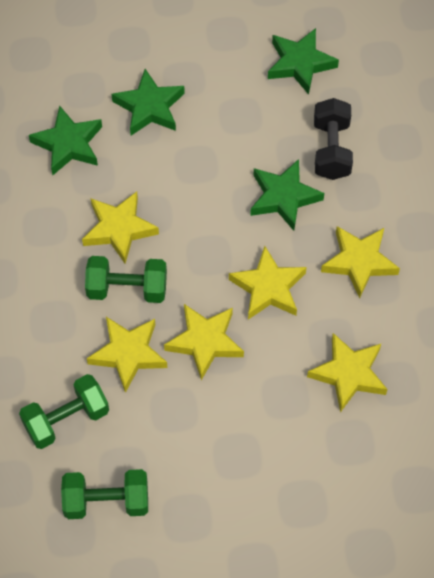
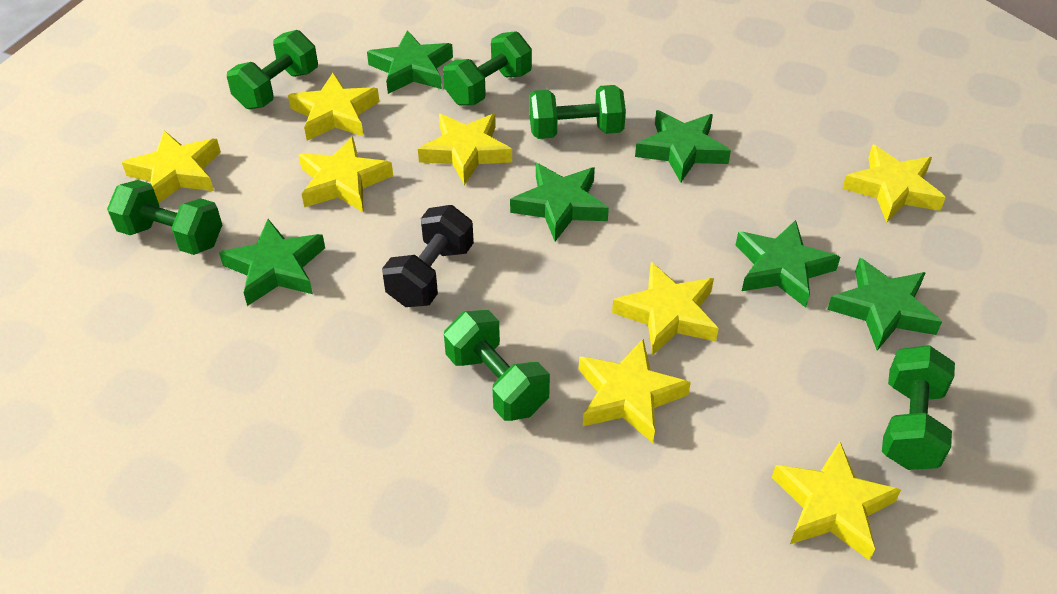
green dumbbell: 3 -> 6
green star: 4 -> 6
yellow star: 6 -> 8

